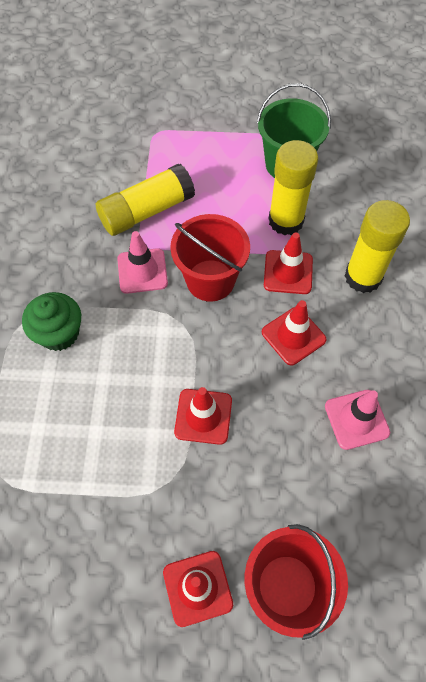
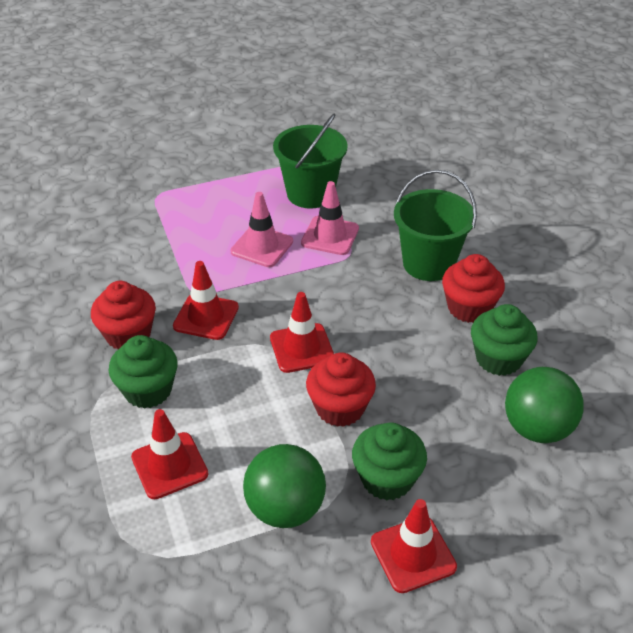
green ball: 0 -> 2
green bucket: 1 -> 2
green cupcake: 1 -> 3
red bucket: 2 -> 0
red cupcake: 0 -> 3
yellow glue stick: 3 -> 0

